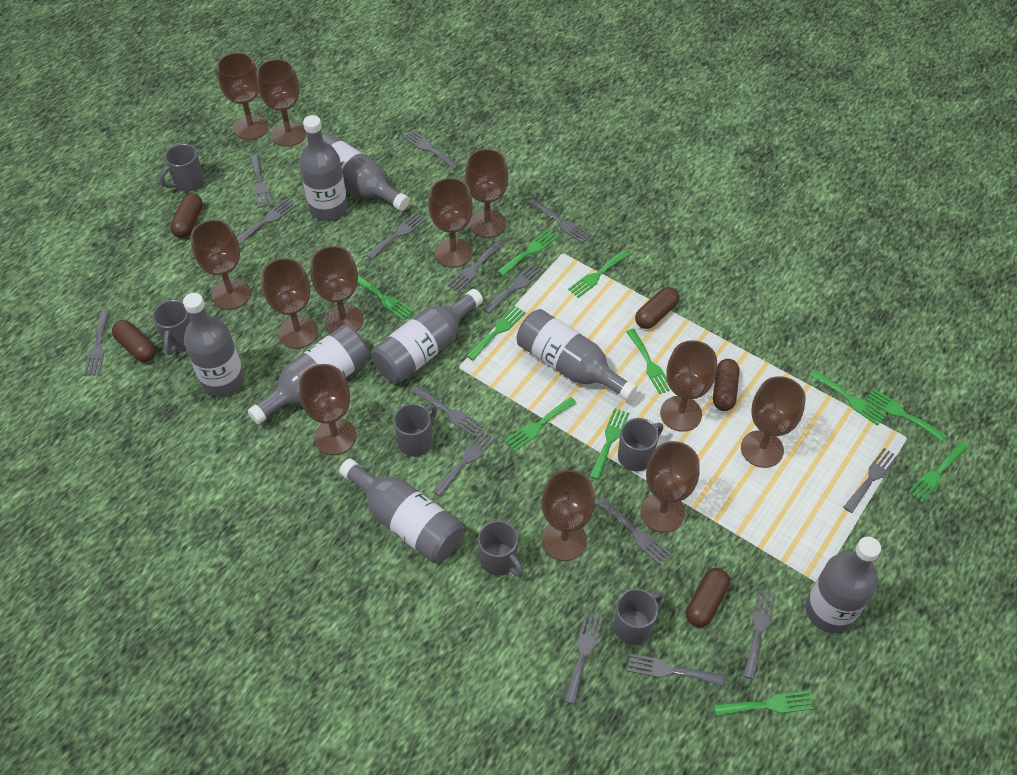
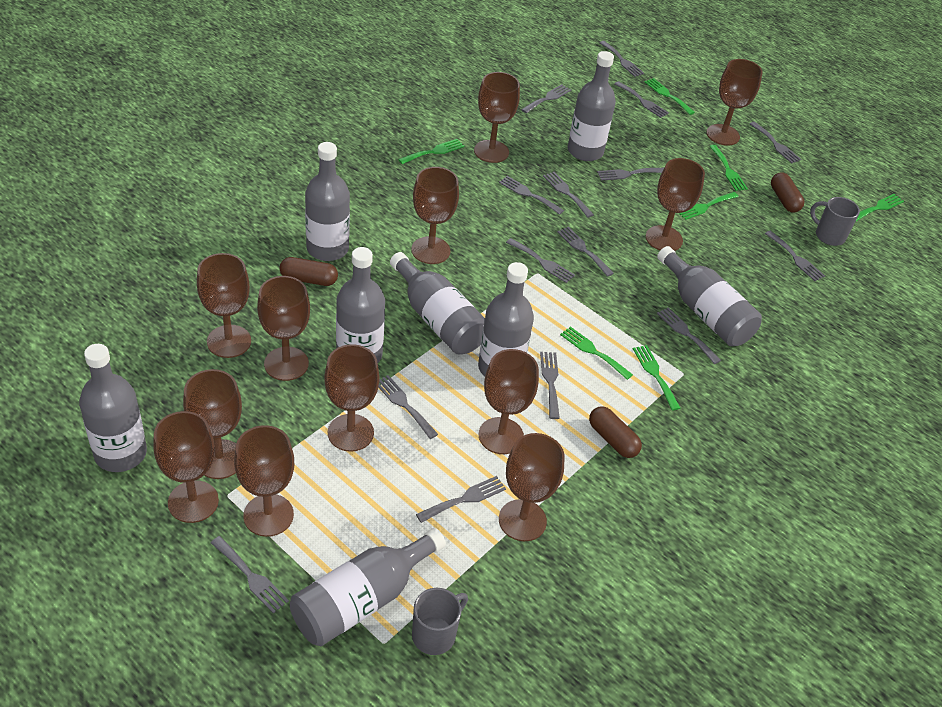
brown capsule: 5 -> 3
green fork: 11 -> 7
grey mug: 6 -> 2

